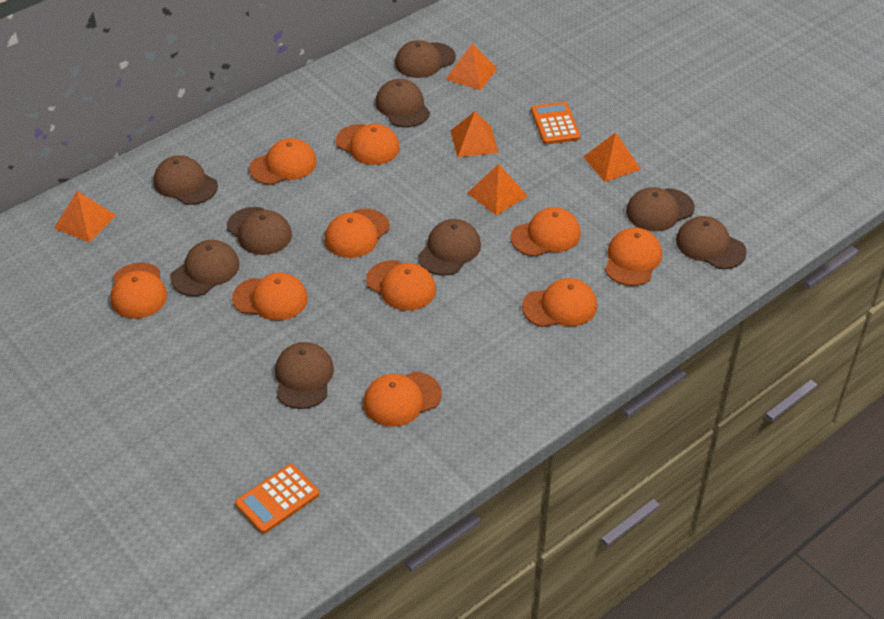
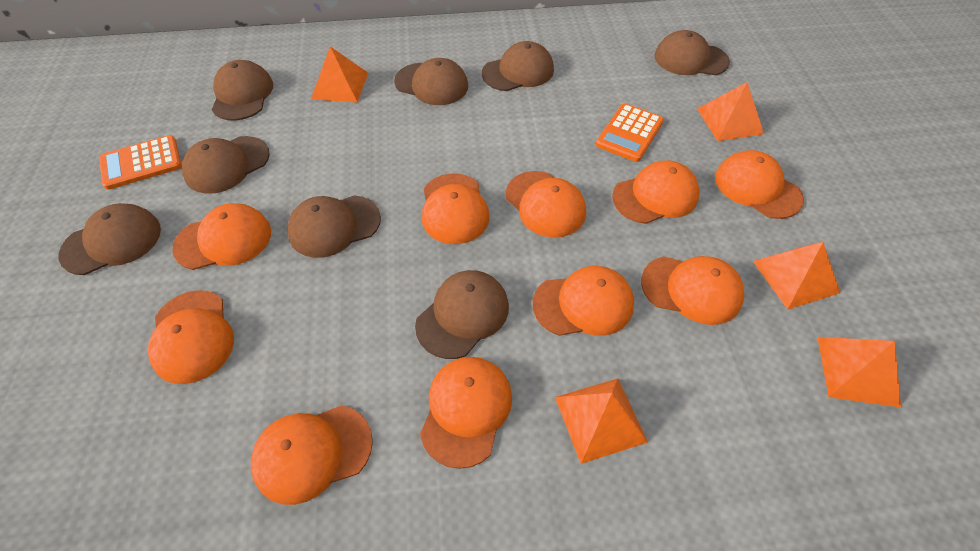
brown cap: 9 -> 8

